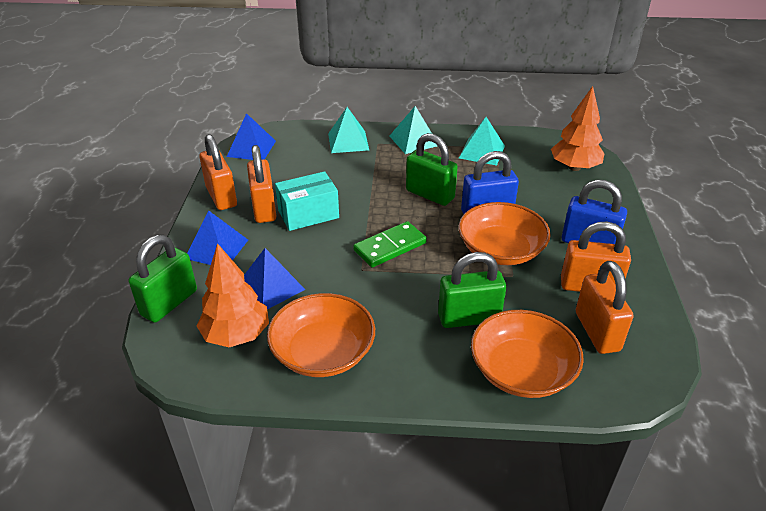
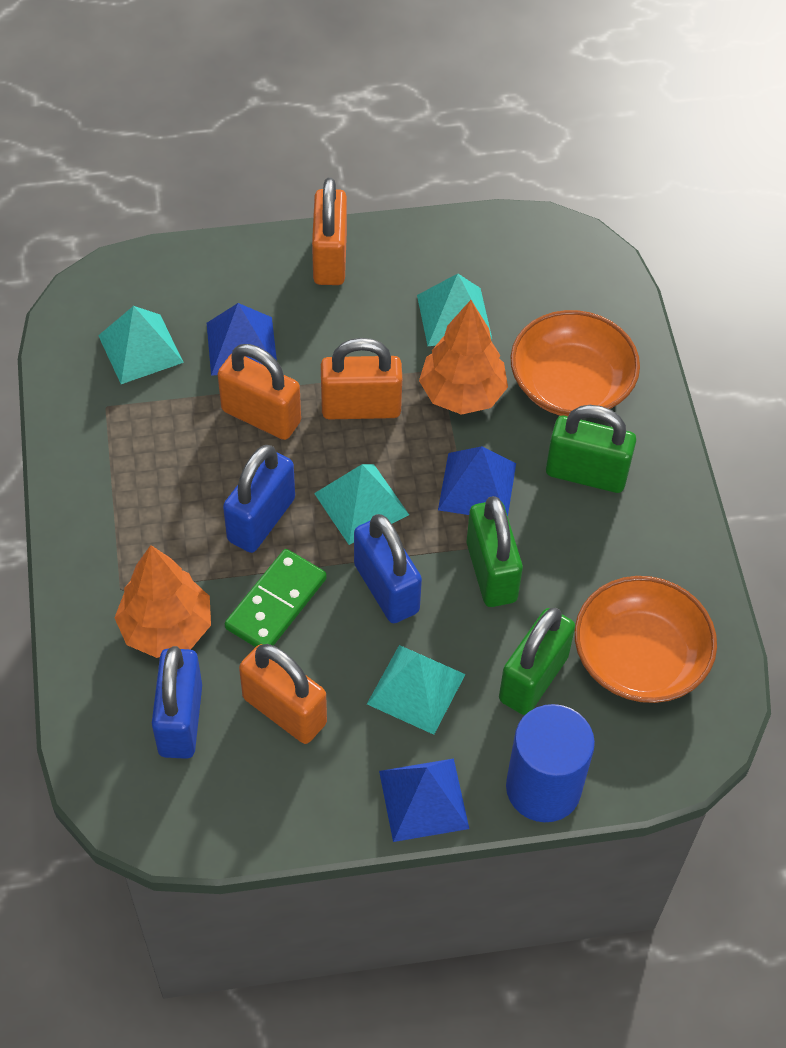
blue cylinder: 0 -> 1
blue padlock: 2 -> 3
orange bowl: 3 -> 2
turquoise box: 1 -> 0
turquoise pyramid: 3 -> 4

